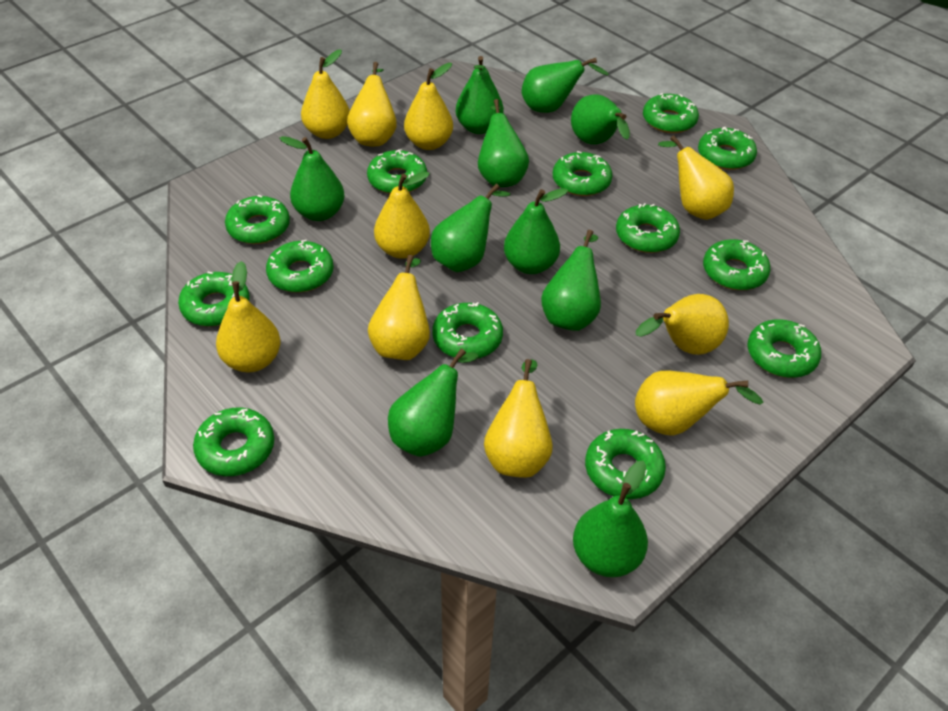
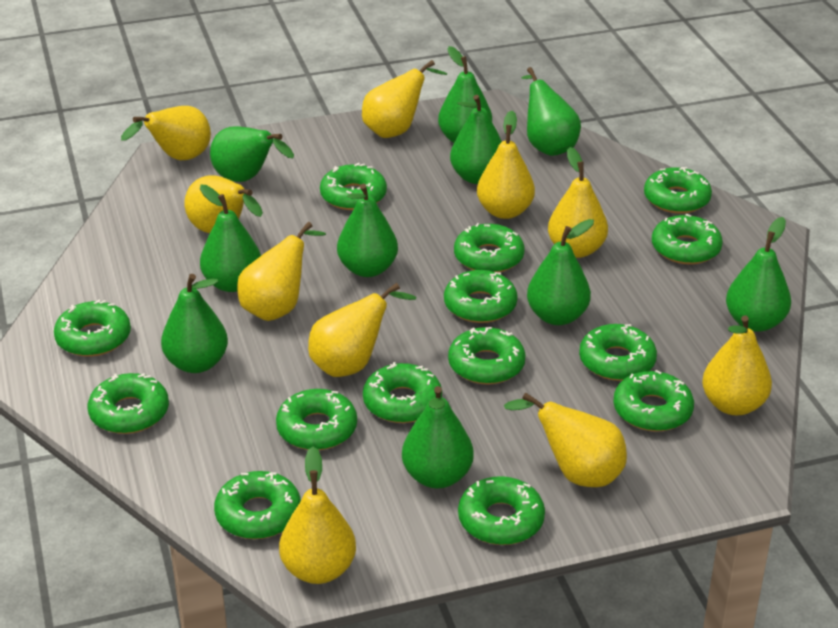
green donut: 13 -> 14

